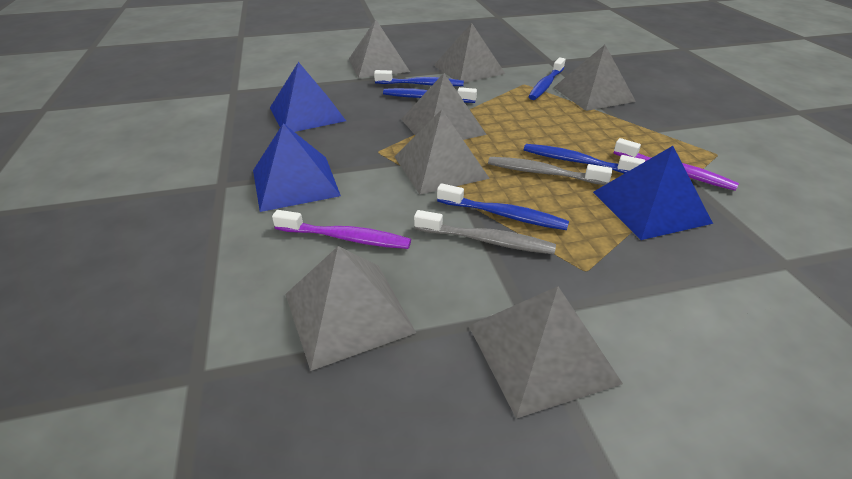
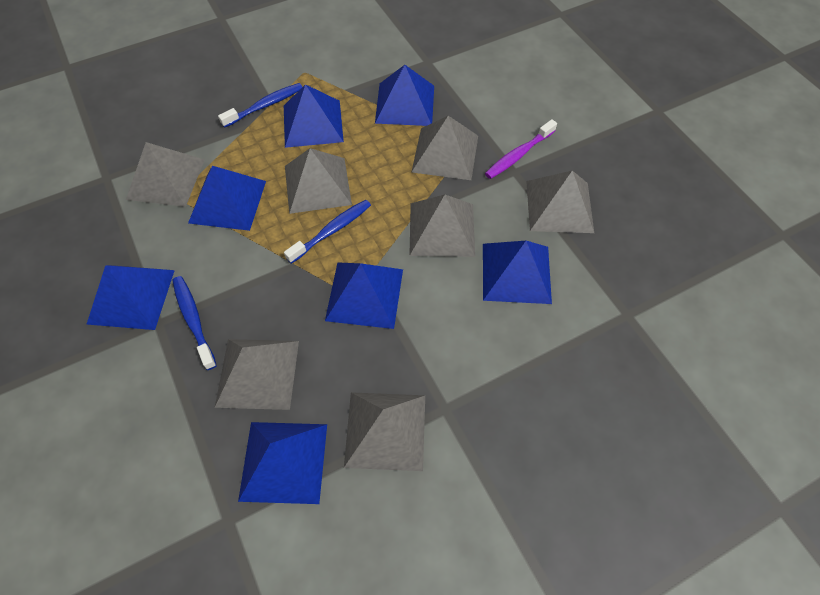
blue pyramid: 3 -> 7
blue toothbrush: 5 -> 3
grey toothbrush: 2 -> 0
purple toothbrush: 2 -> 1

